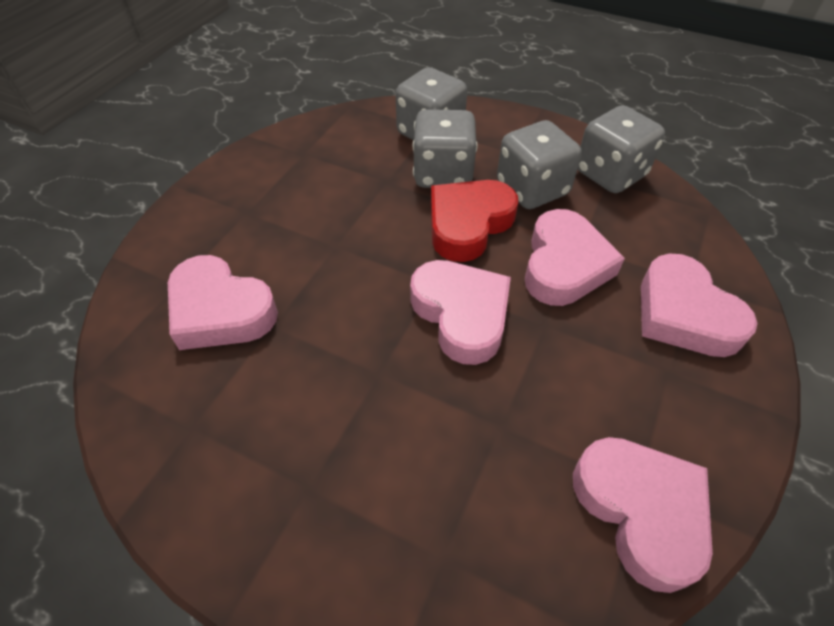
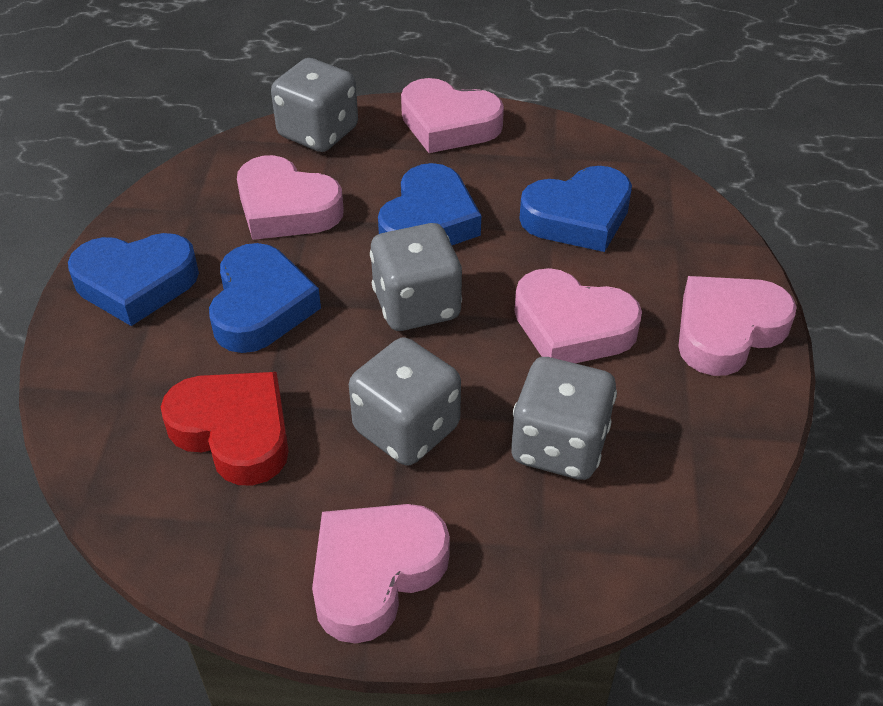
blue heart: 0 -> 4

